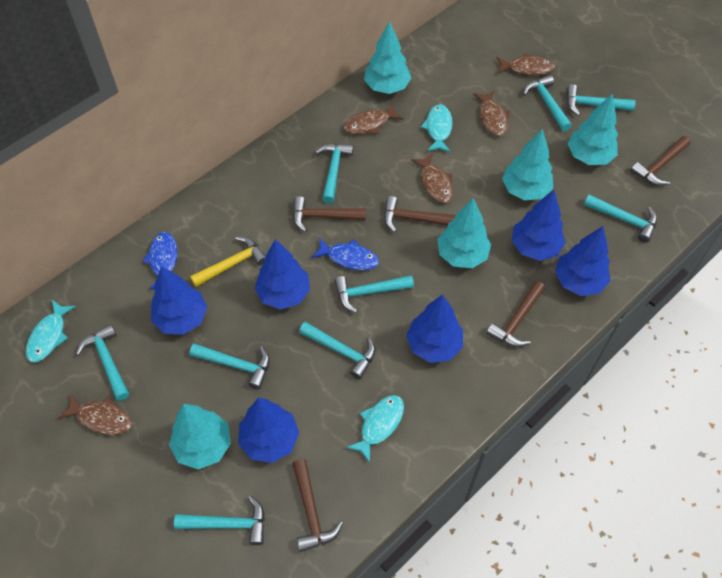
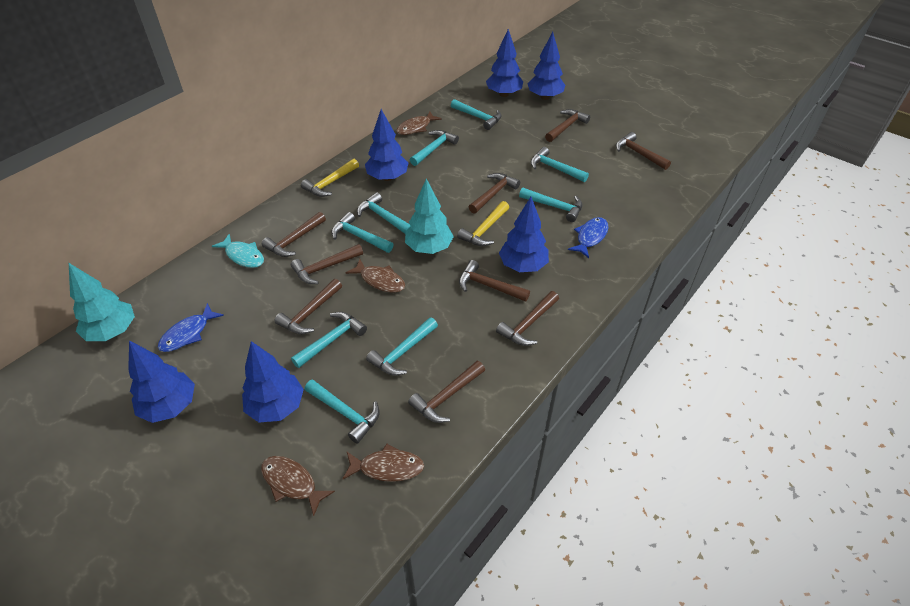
brown fish: 5 -> 4
brown hammer: 5 -> 9
turquoise fish: 3 -> 1
turquoise tree: 5 -> 2
yellow hammer: 1 -> 2

